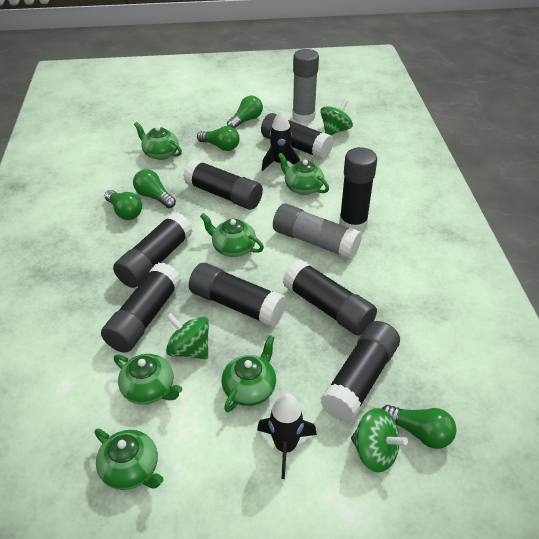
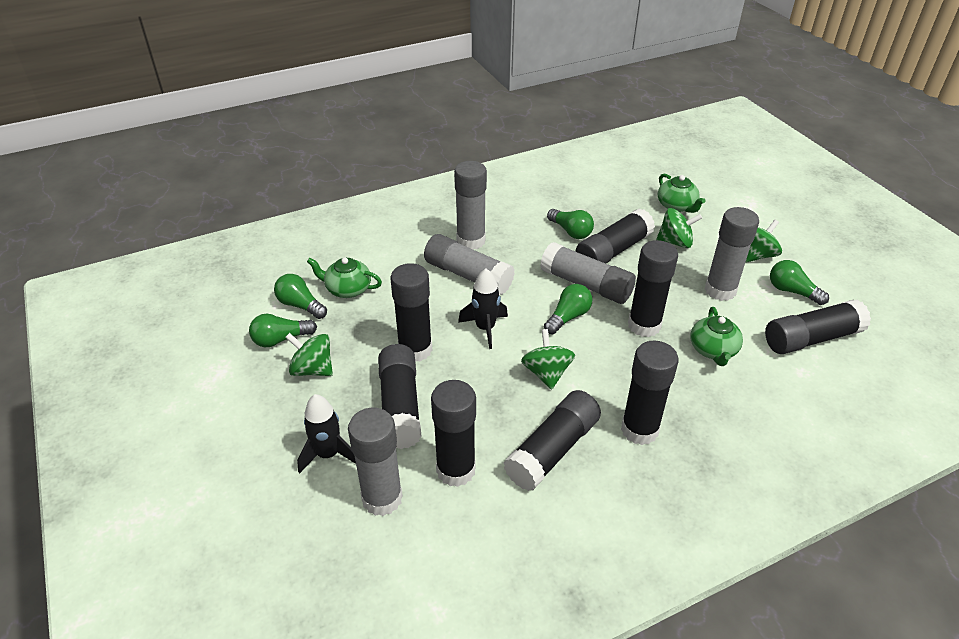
green spinning top: 3 -> 4
green teapot: 6 -> 3
grey glue stick: 2 -> 5

